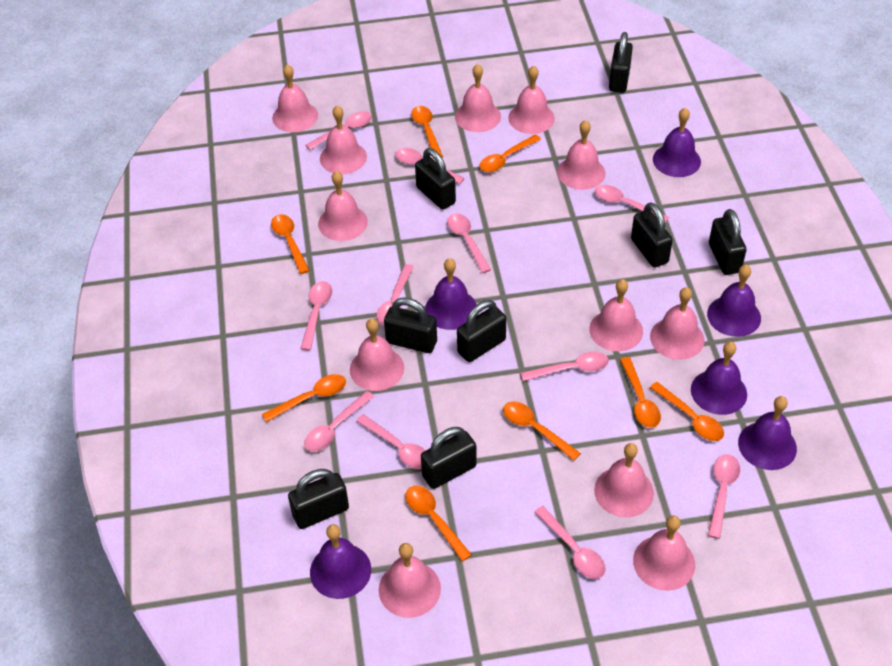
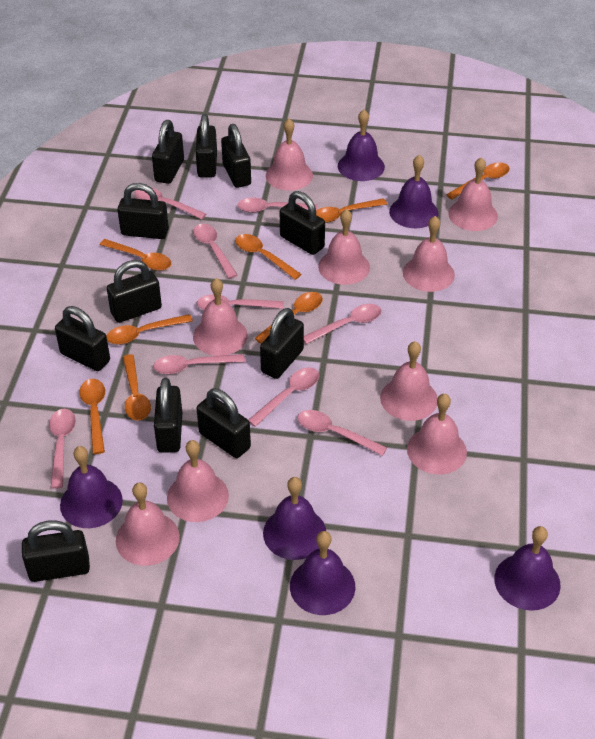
black padlock: 8 -> 11
pink bell: 12 -> 9
pink spoon: 11 -> 9

